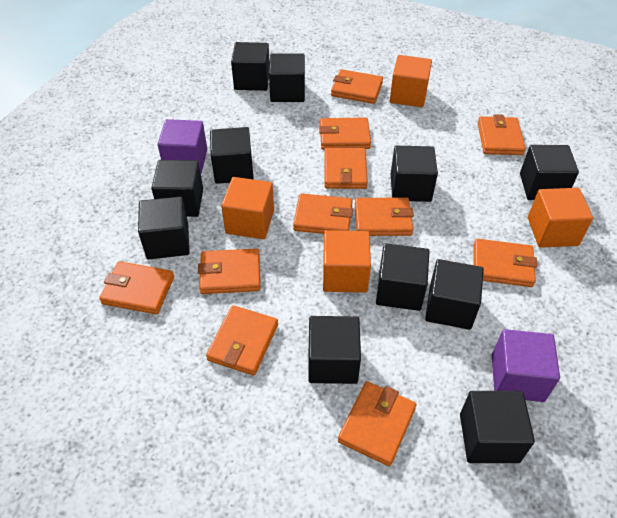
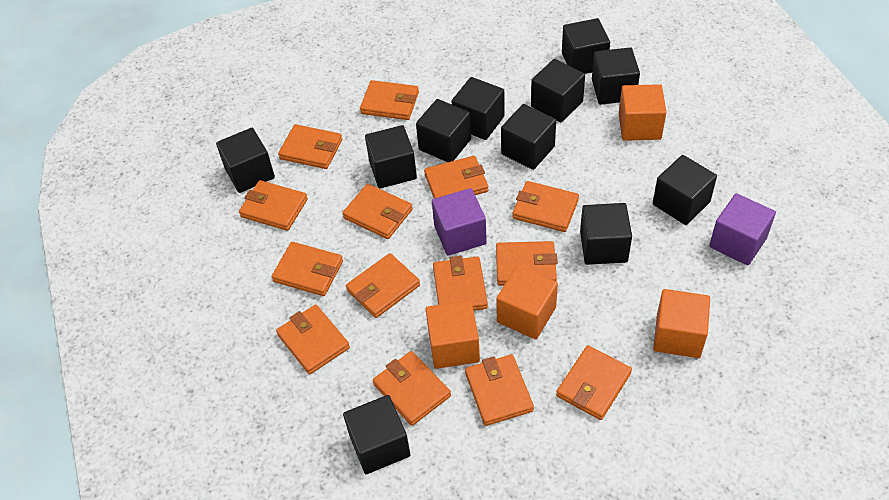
orange wallet: 11 -> 14

